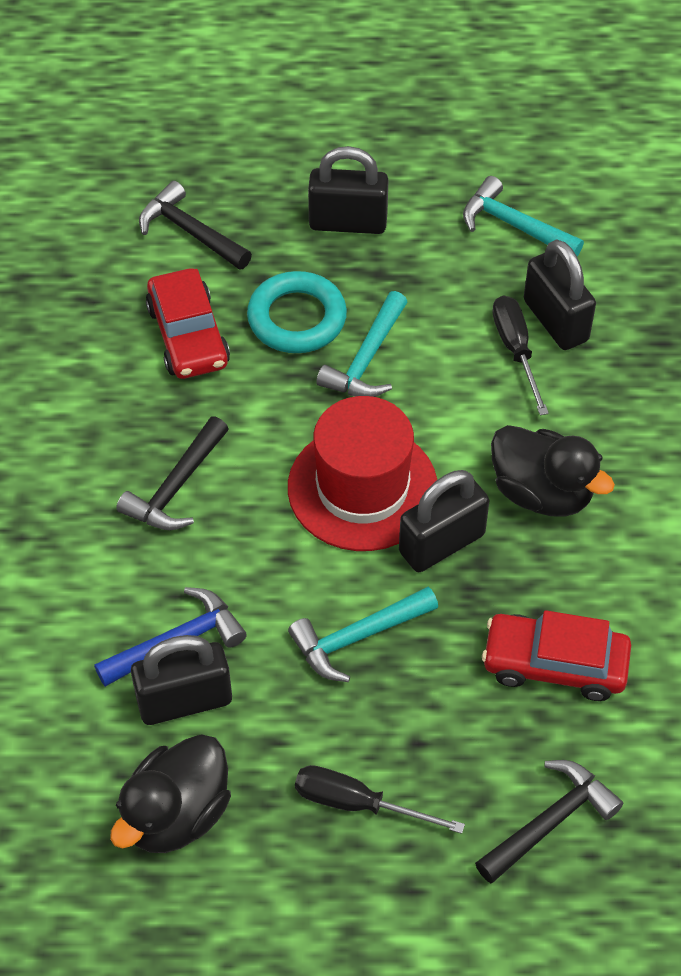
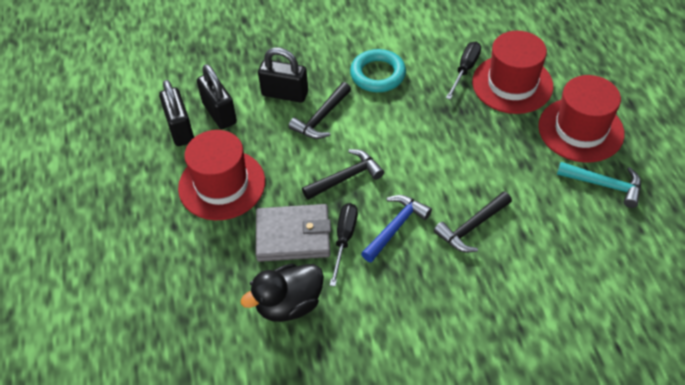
black duck: 2 -> 1
black padlock: 4 -> 3
grey wallet: 0 -> 1
red car: 2 -> 0
red hat: 1 -> 3
turquoise hammer: 3 -> 1

